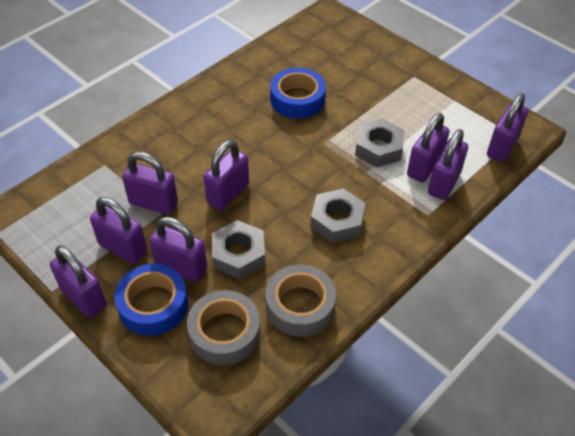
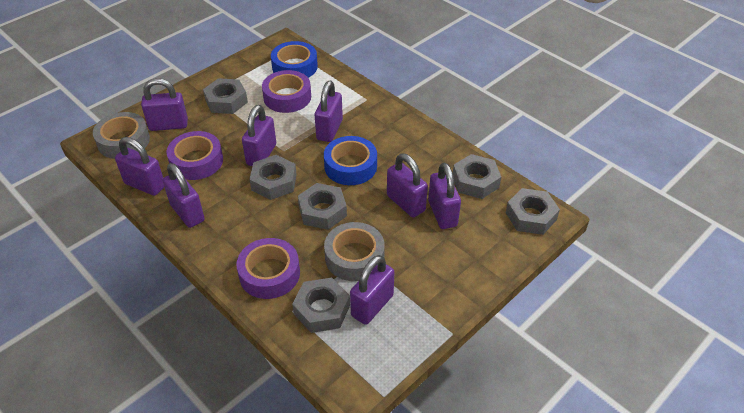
grey nut: 3 -> 6
purple tape: 0 -> 3

